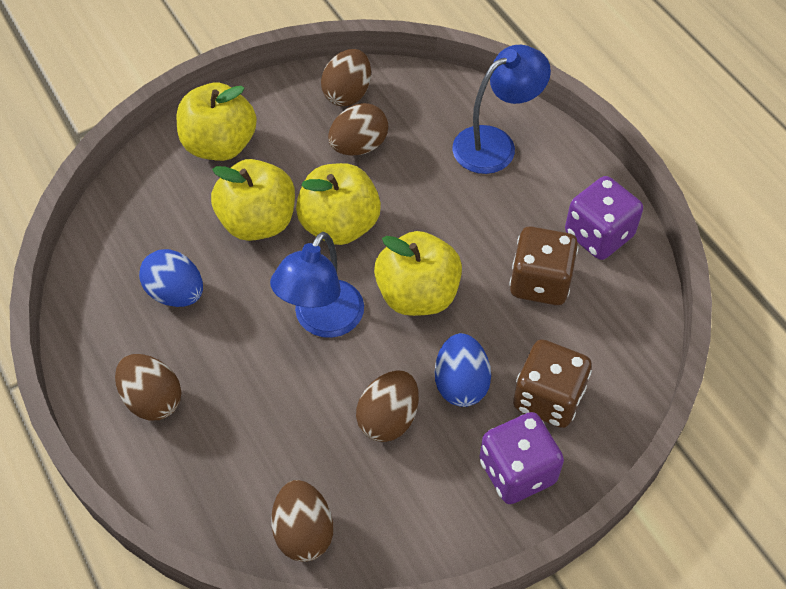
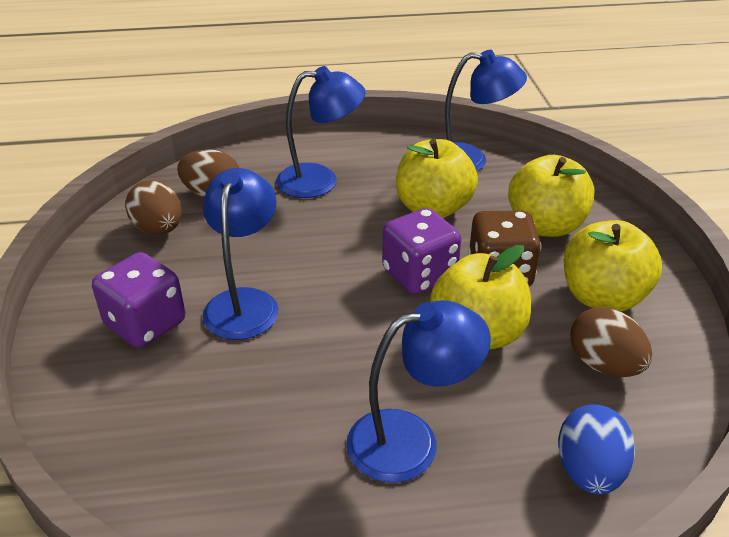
blue egg: 2 -> 1
blue lamp: 2 -> 4
brown dice: 2 -> 1
brown egg: 5 -> 3

